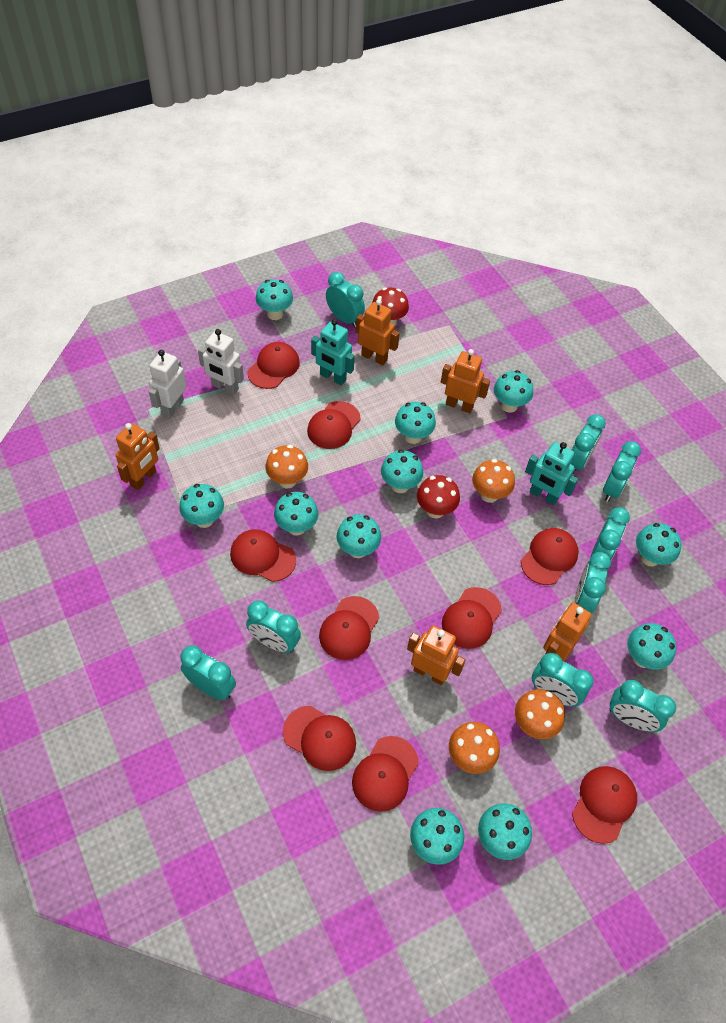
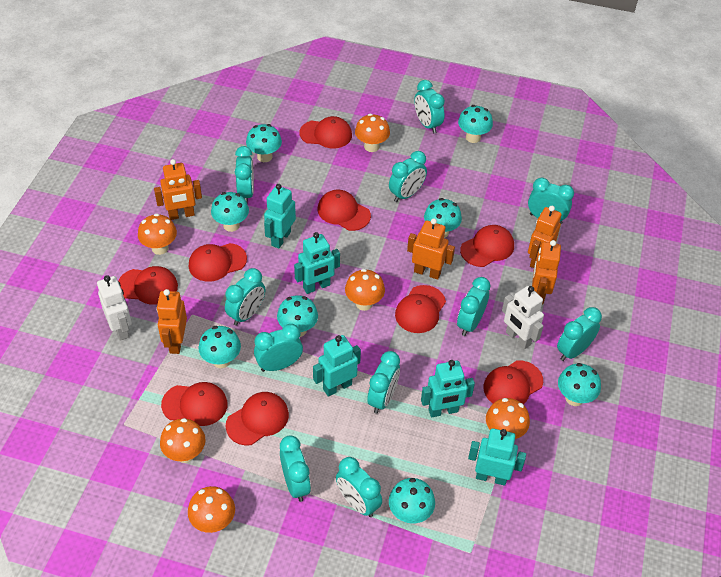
orange mushroom: 4 -> 6
red mushroom: 2 -> 0
turquoise clock: 9 -> 11
turquoise mushroom: 11 -> 8
turquoise robot: 2 -> 5

